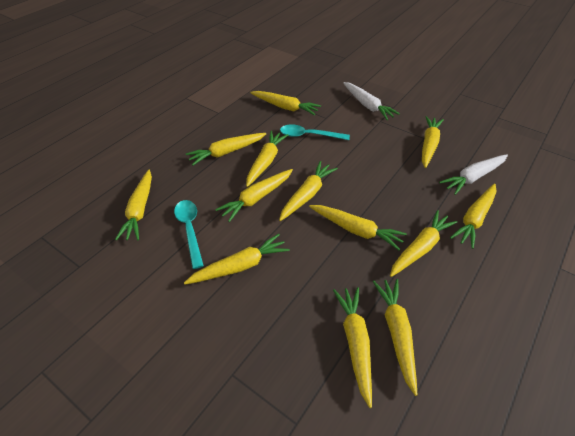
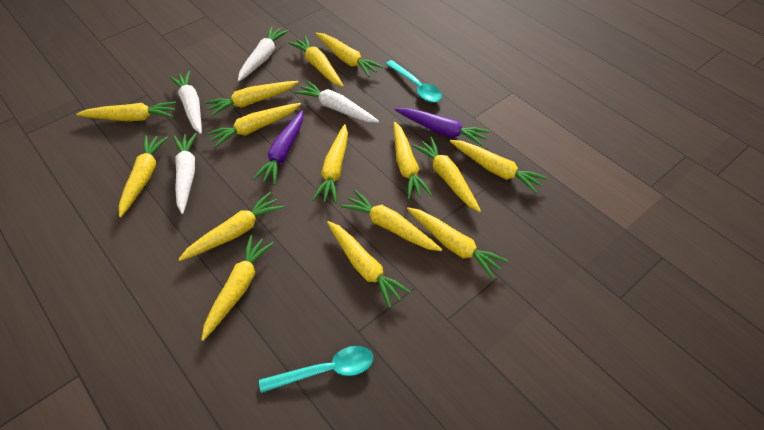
purple carrot: 0 -> 2
white carrot: 2 -> 4
yellow carrot: 13 -> 15

